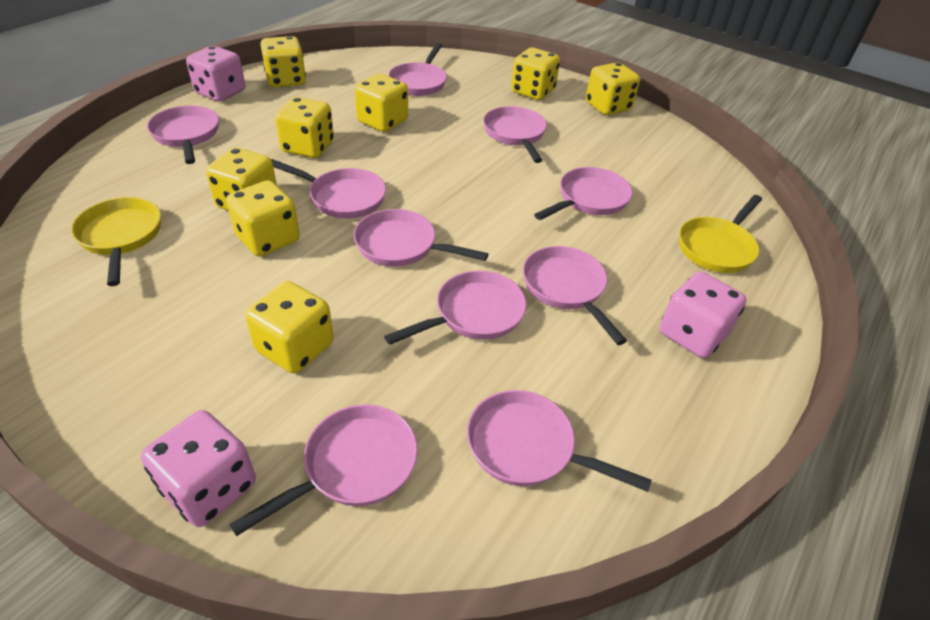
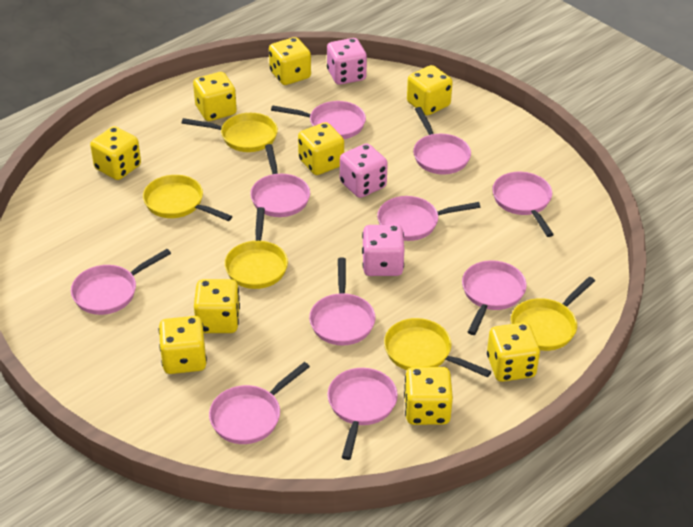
yellow dice: 8 -> 9
yellow pan: 2 -> 5

